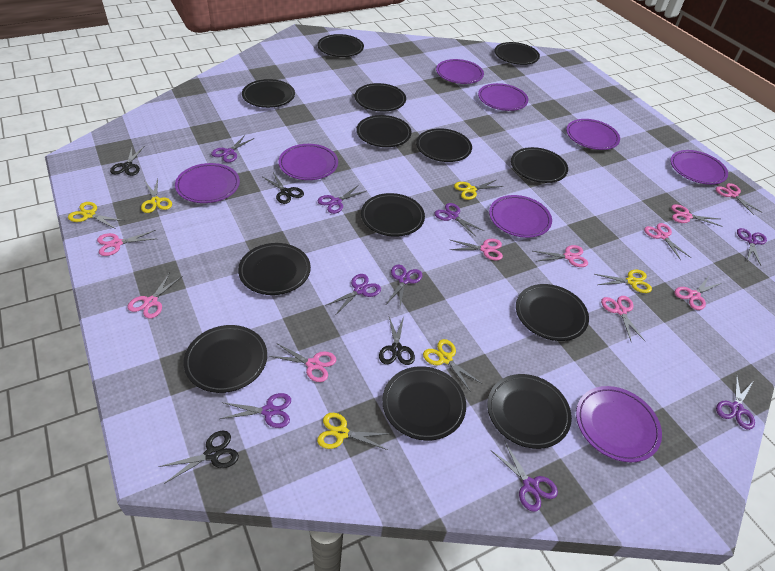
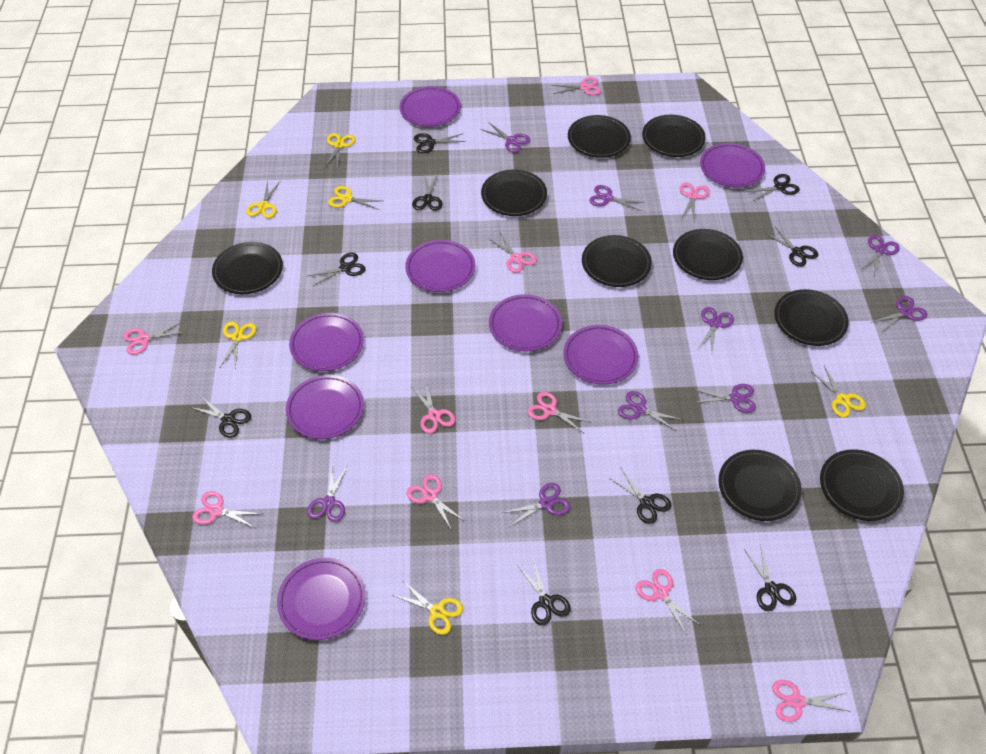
black plate: 13 -> 9
black scissors: 4 -> 9

